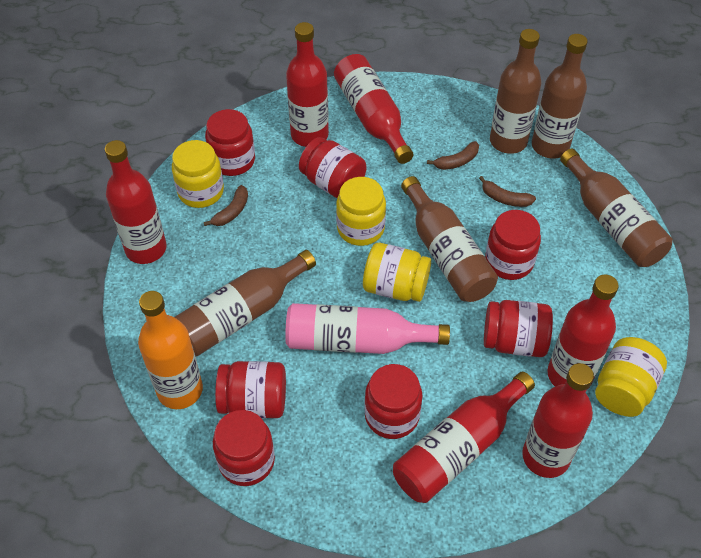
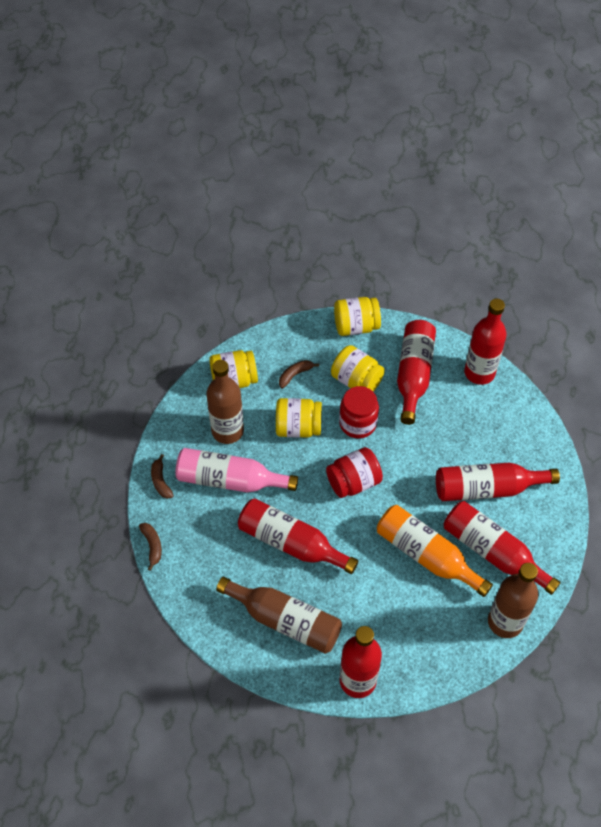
brown bottle: 5 -> 3
red jar: 7 -> 2

